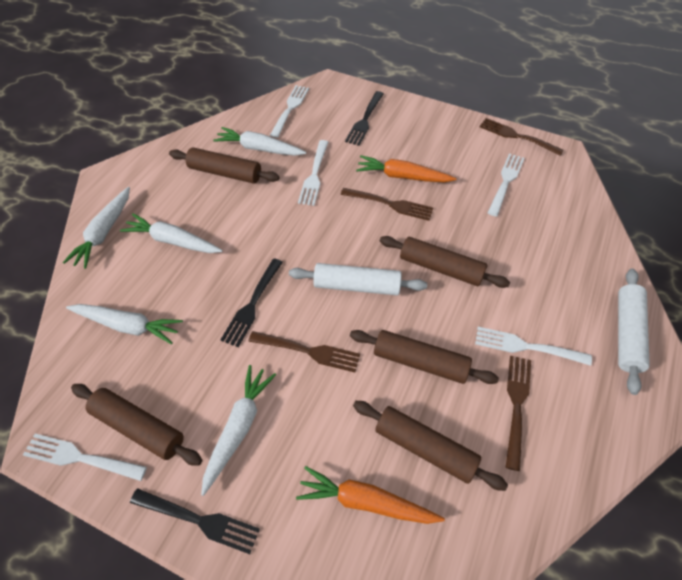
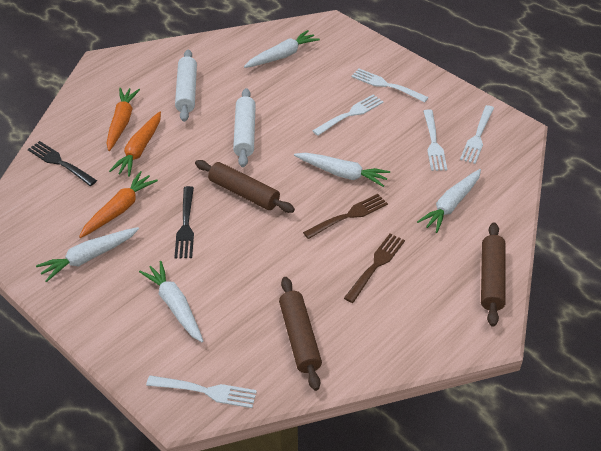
black fork: 3 -> 2
brown fork: 4 -> 2
brown rolling pin: 5 -> 3
orange carrot: 2 -> 3

